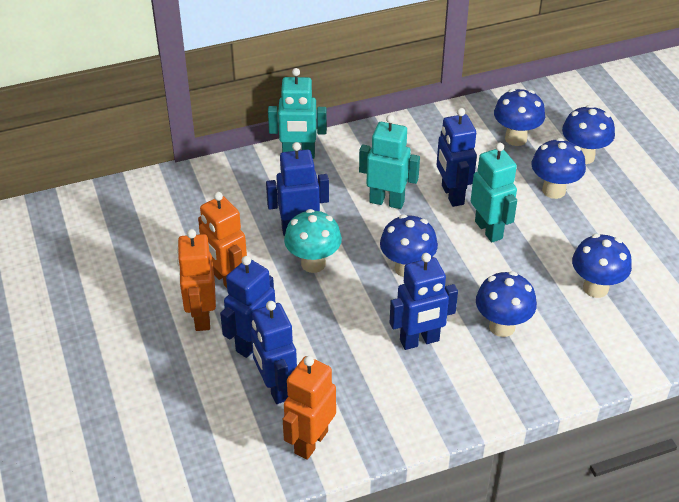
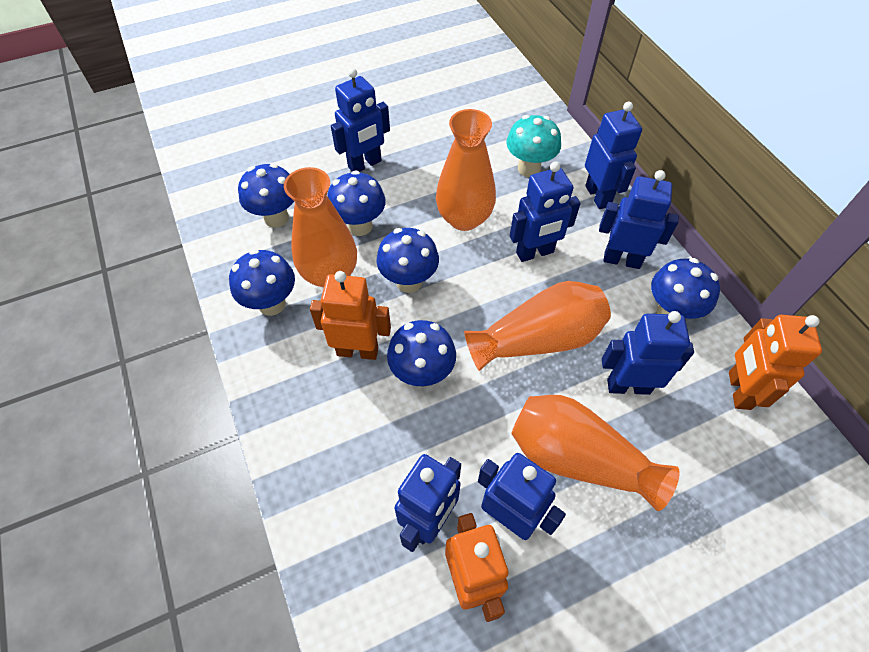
blue robot: 5 -> 7
orange vase: 0 -> 4
turquoise robot: 3 -> 0

